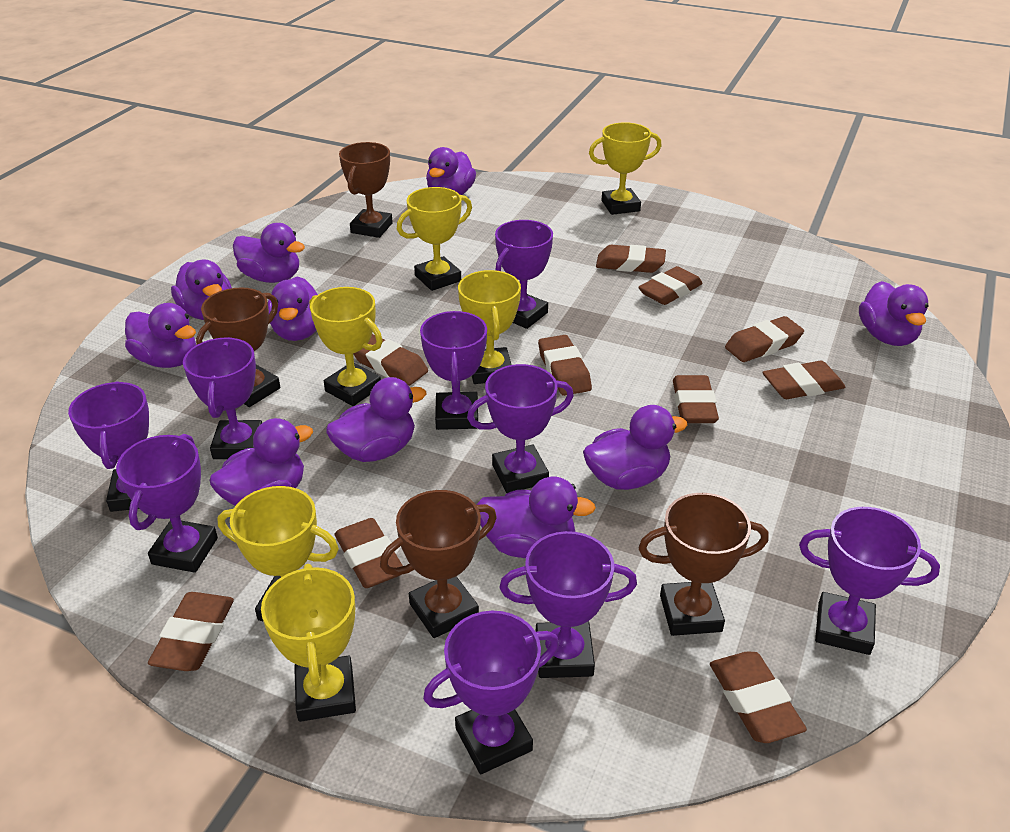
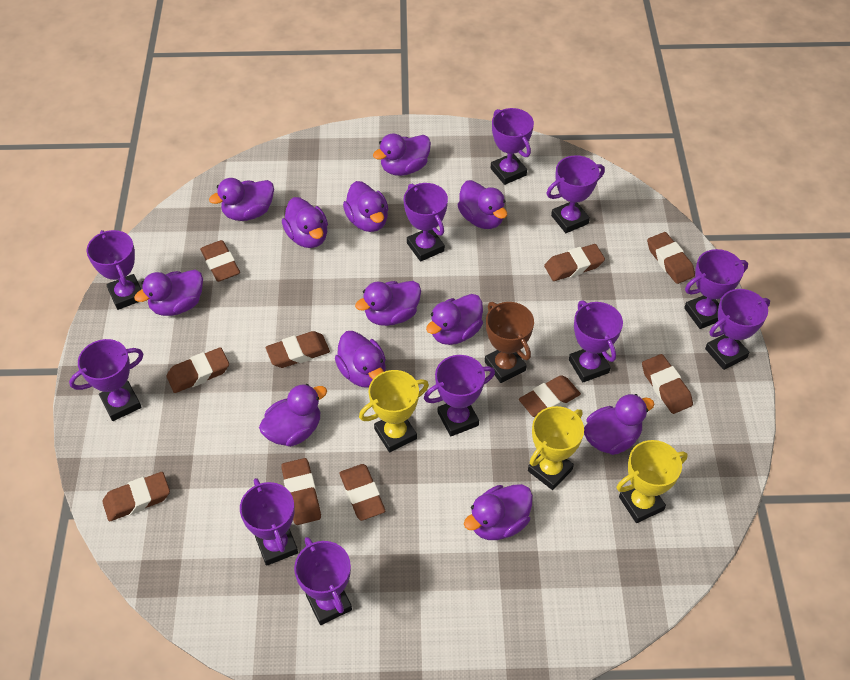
brown trophy: 4 -> 1
purple duck: 10 -> 12
purple trophy: 9 -> 11
yellow trophy: 6 -> 3

